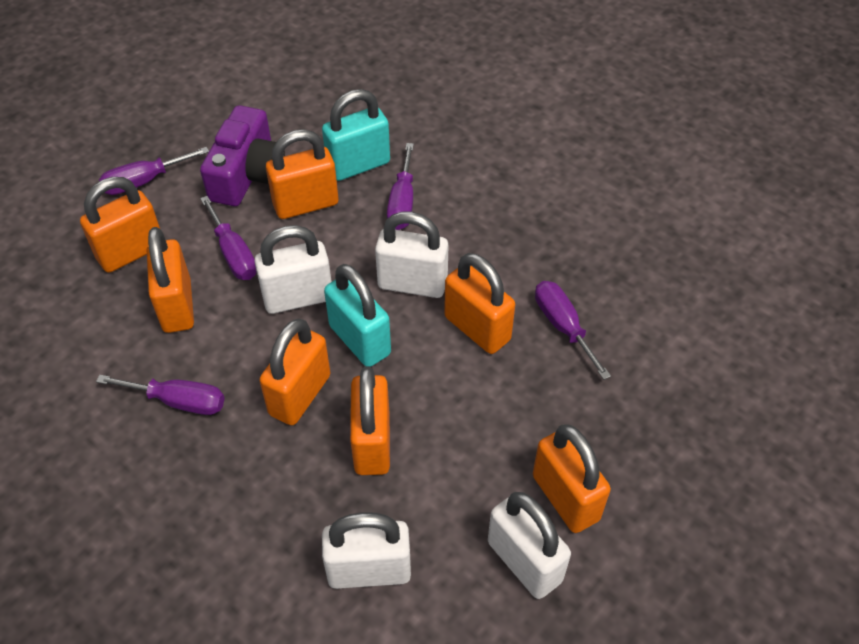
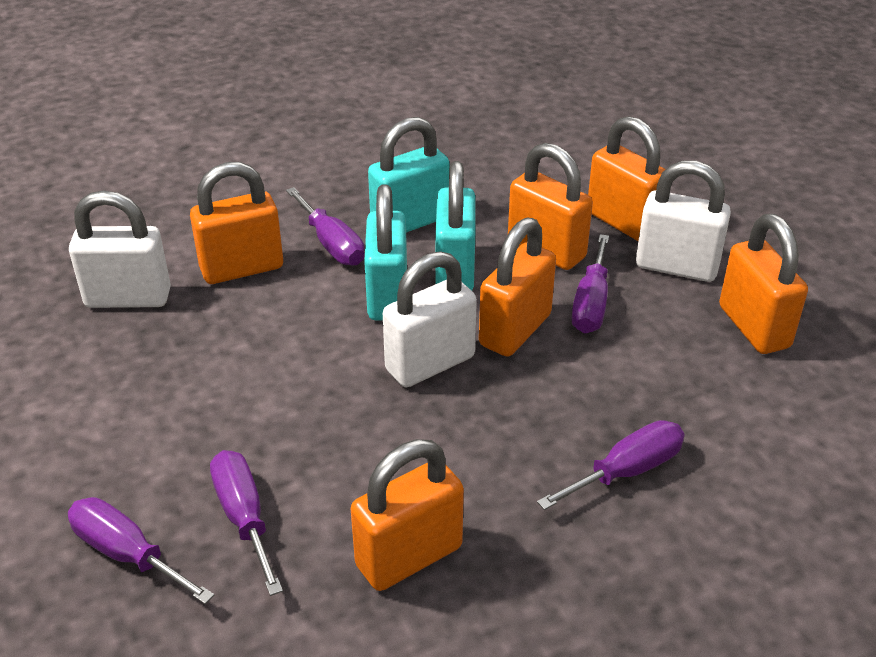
orange padlock: 7 -> 6
purple camera: 1 -> 0
turquoise padlock: 2 -> 3
white padlock: 4 -> 3

